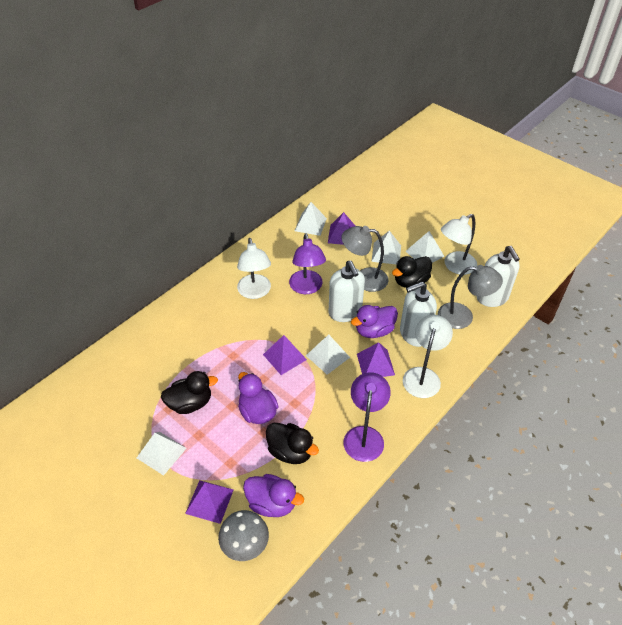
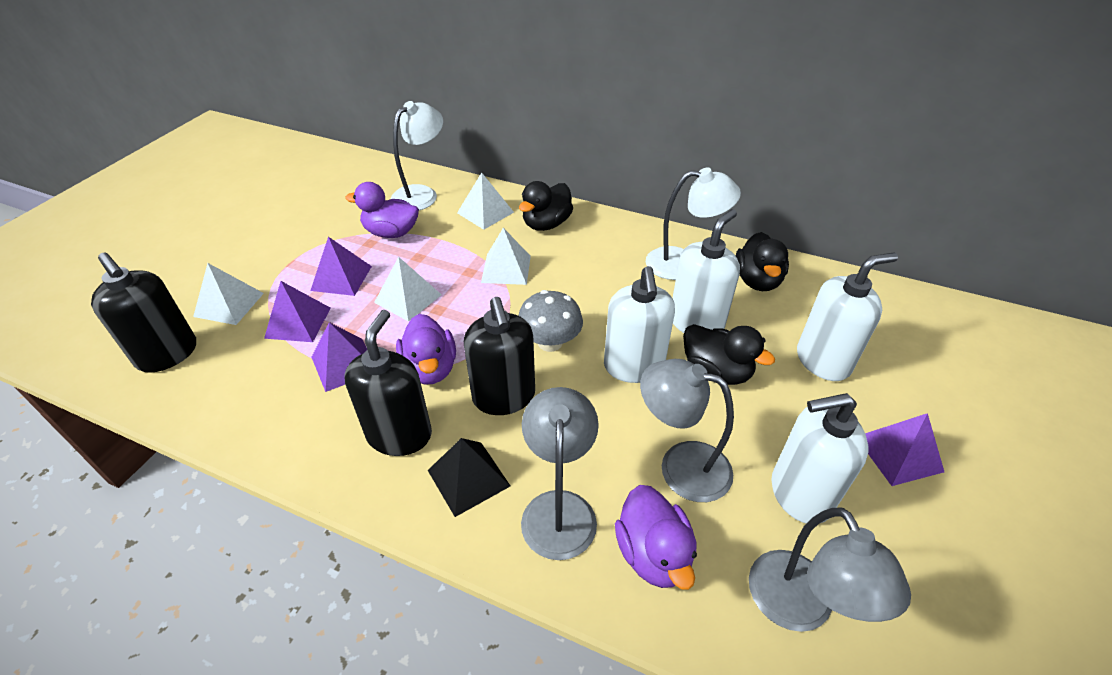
black pyramid: 0 -> 1
black soap dispenser: 0 -> 3
grey lamp: 2 -> 3
purple lamp: 2 -> 0
white lamp: 3 -> 2
white pyramid: 5 -> 4
white soap dispenser: 3 -> 4

